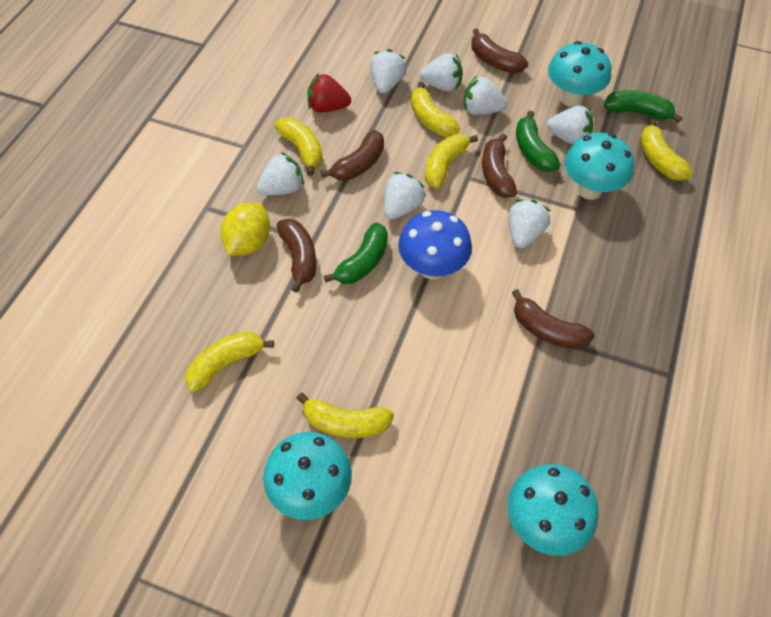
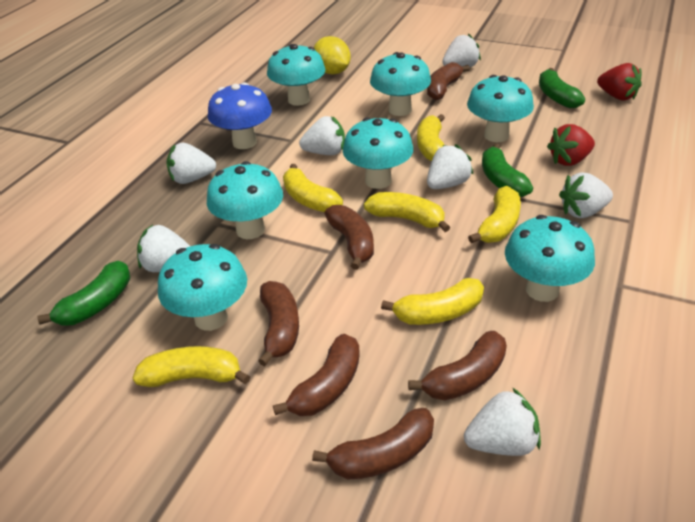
brown banana: 5 -> 6
red strawberry: 1 -> 2
turquoise mushroom: 4 -> 7

